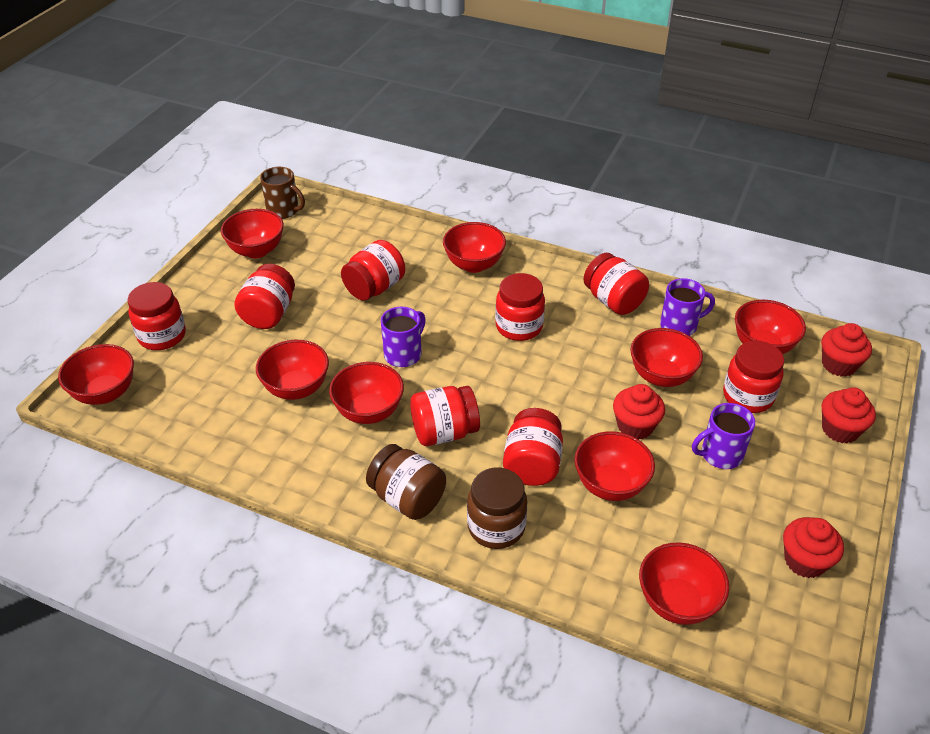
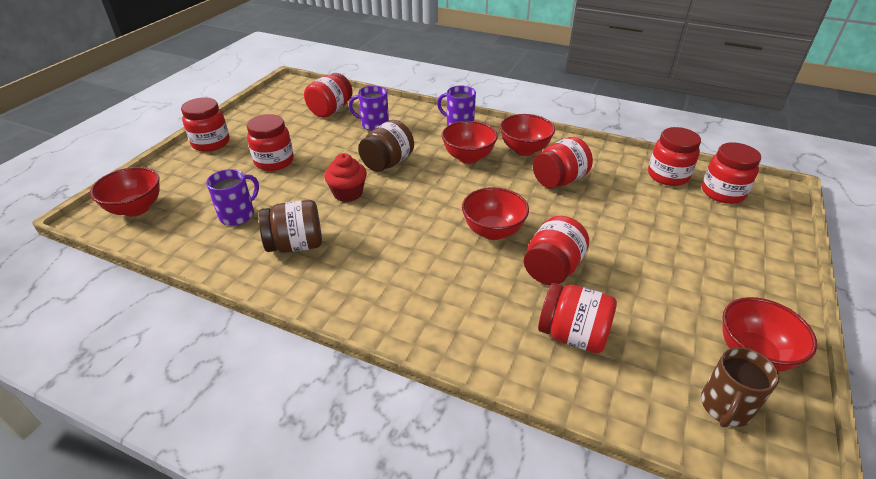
red bowl: 9 -> 5
red cupcake: 4 -> 1

